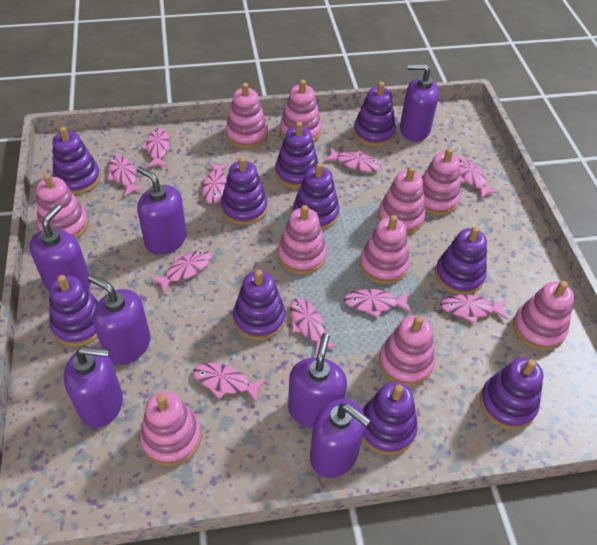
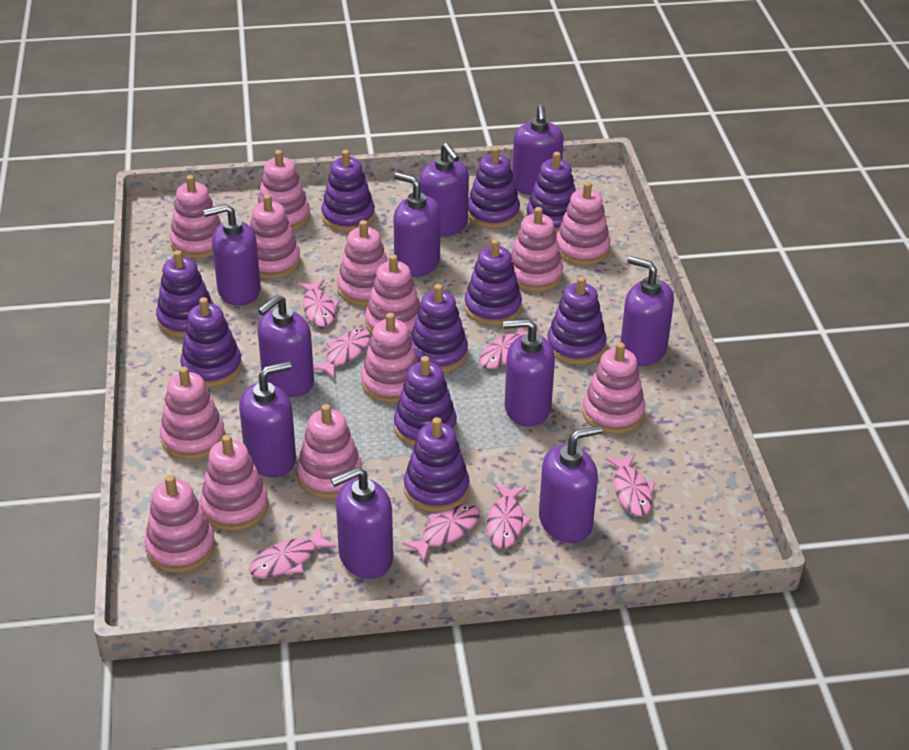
pink fish: 10 -> 7
pink stacking toy: 10 -> 13
purple soap dispenser: 7 -> 10

